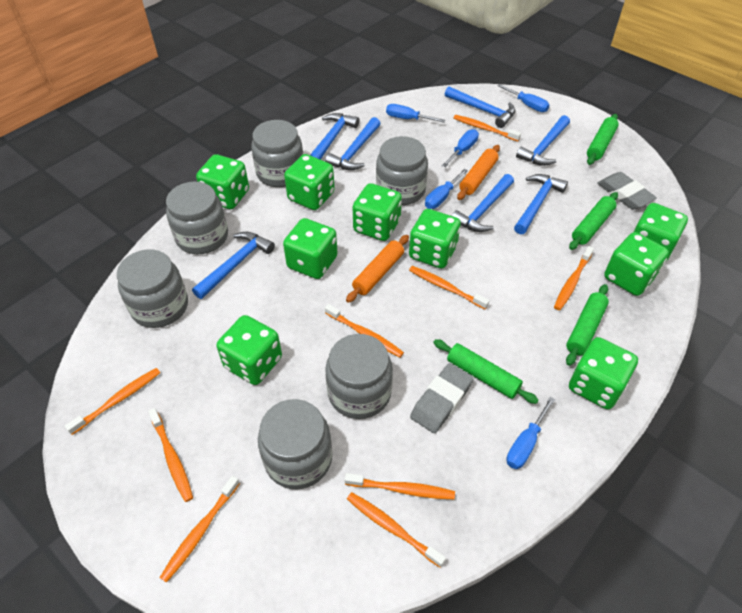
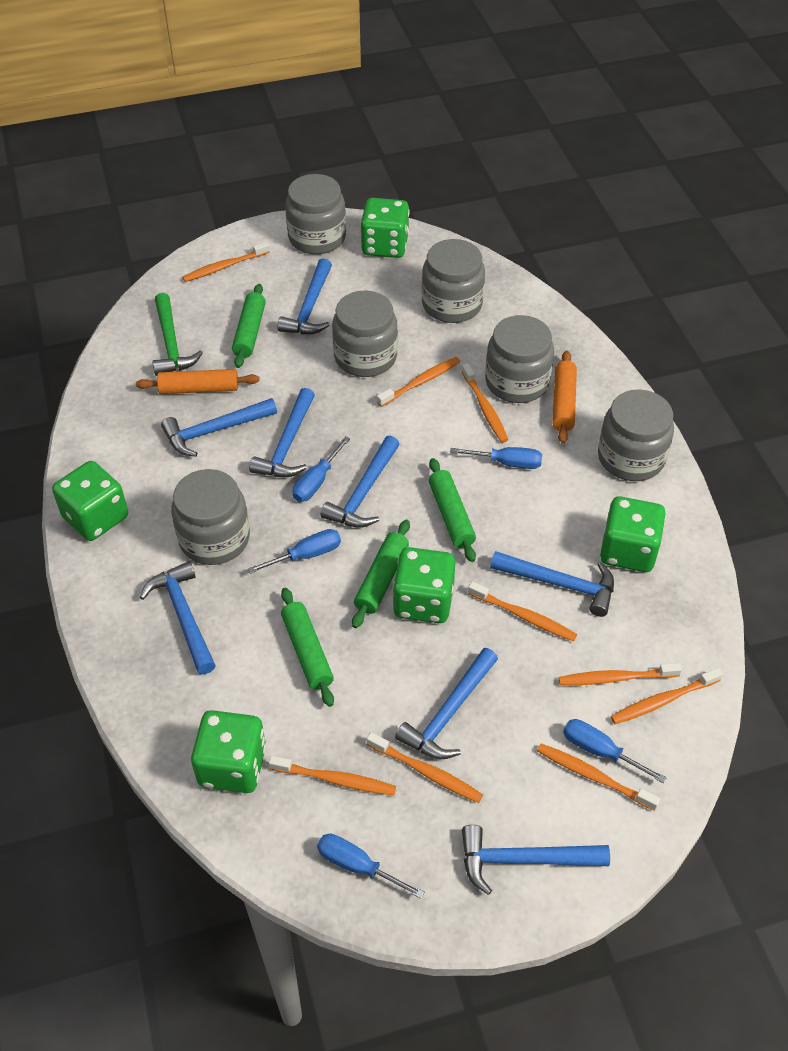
blue hammer: 7 -> 8
green dice: 9 -> 5
green hammer: 0 -> 1
grey eraser: 2 -> 0

